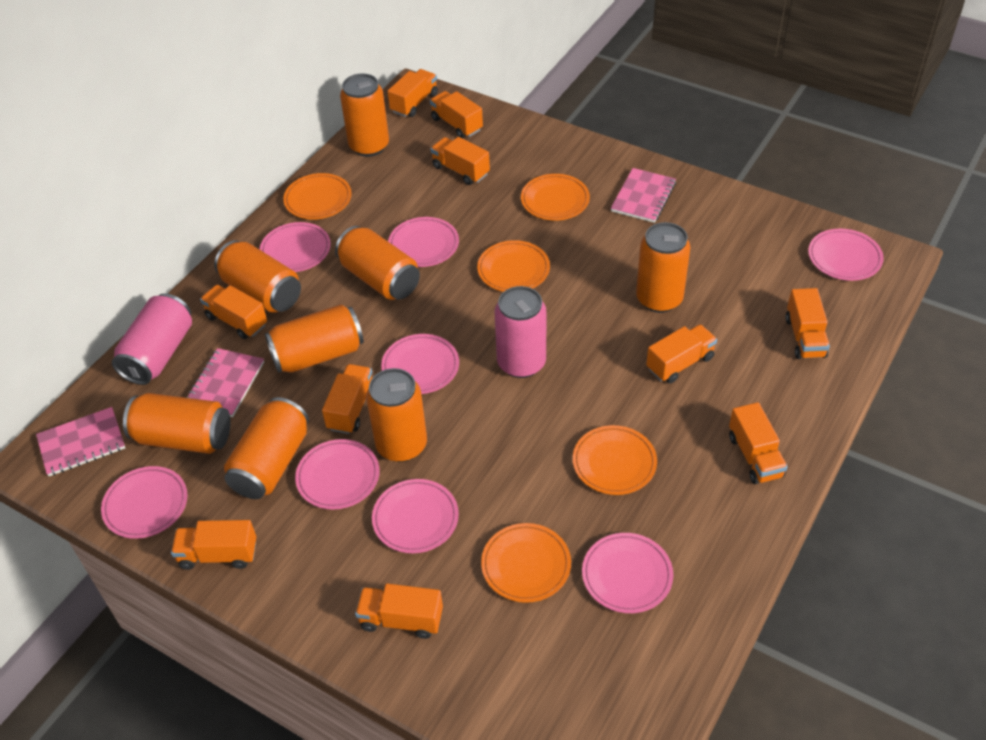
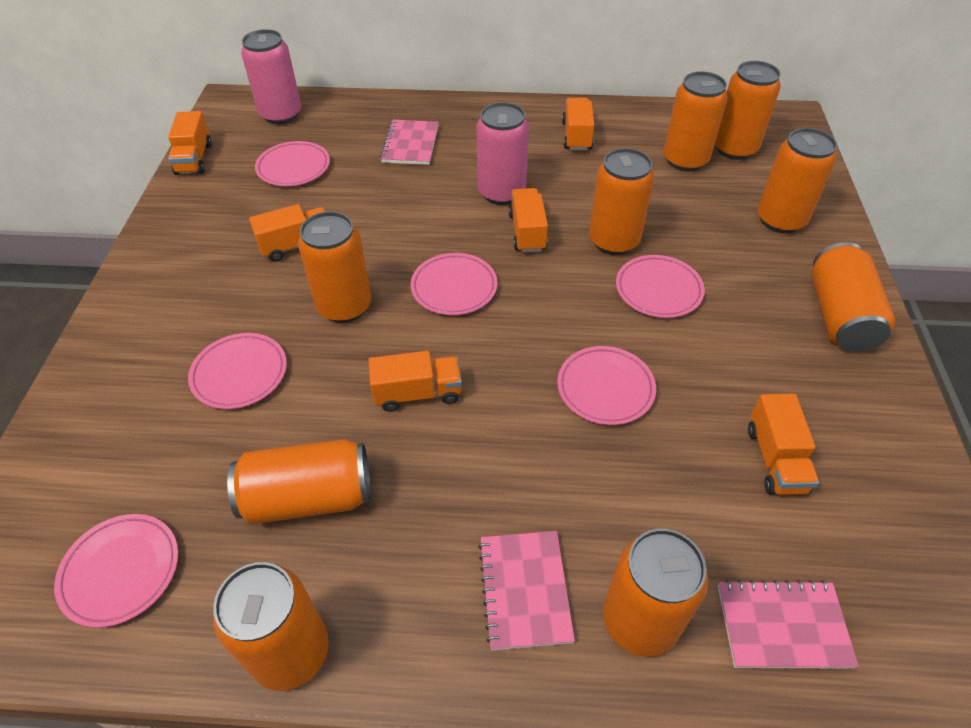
orange can: 8 -> 9
orange plate: 5 -> 0
orange truck: 10 -> 6
pink plate: 8 -> 6

